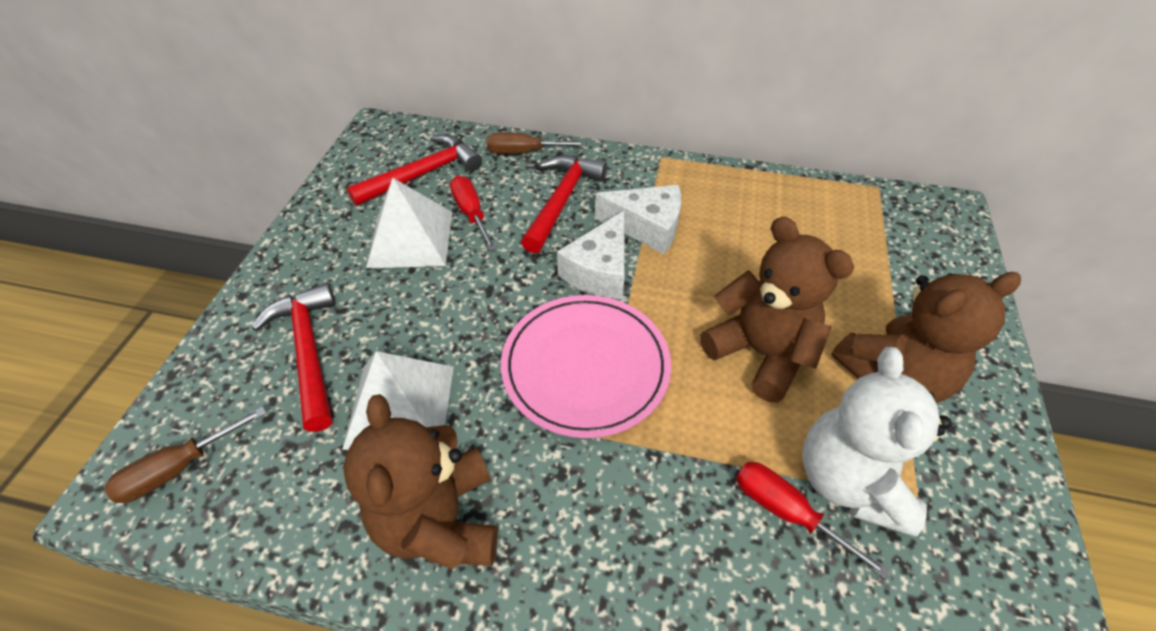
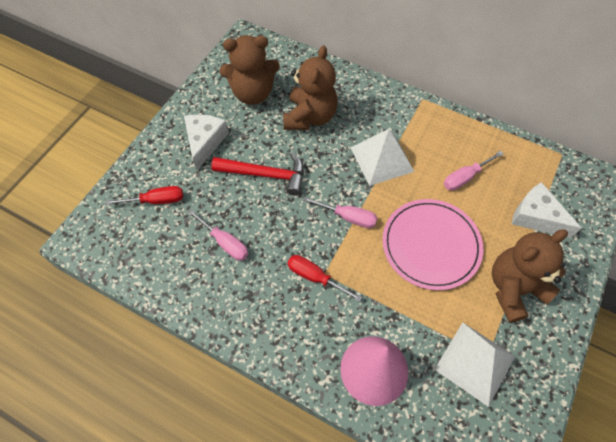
brown screwdriver: 2 -> 0
pink cone: 0 -> 1
pink screwdriver: 0 -> 3
red hammer: 3 -> 1
white teddy bear: 1 -> 0

